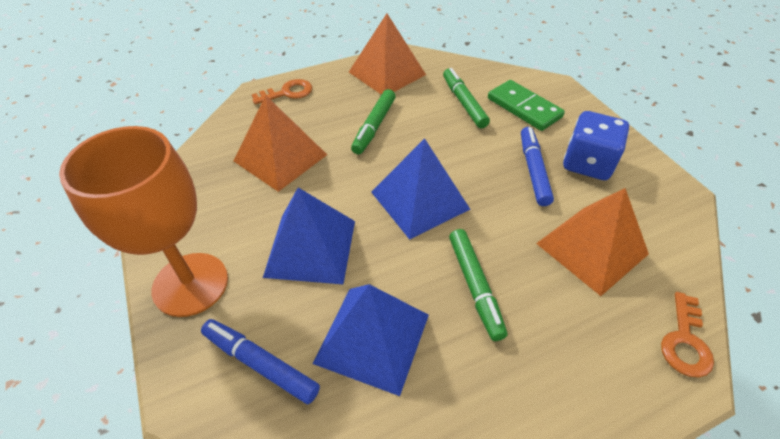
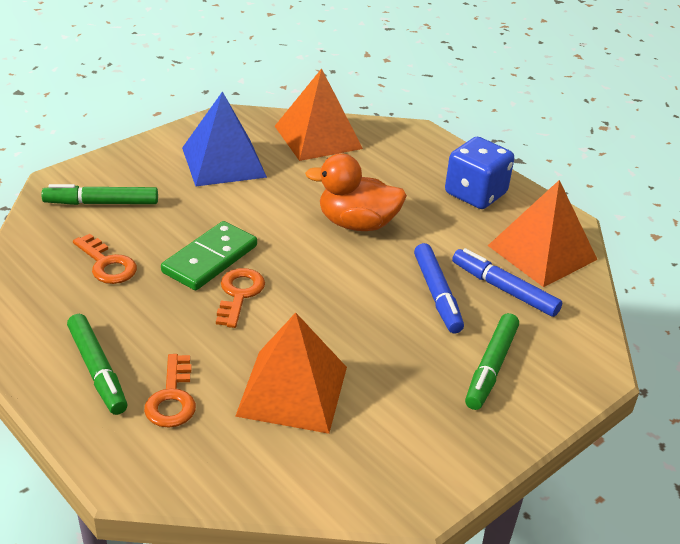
blue pyramid: 3 -> 1
orange duck: 0 -> 1
orange goblet: 1 -> 0
orange key: 2 -> 3

